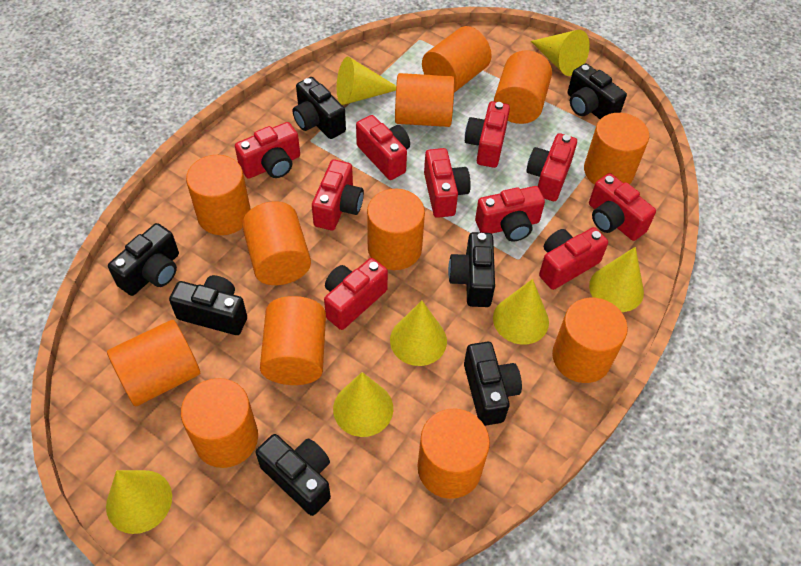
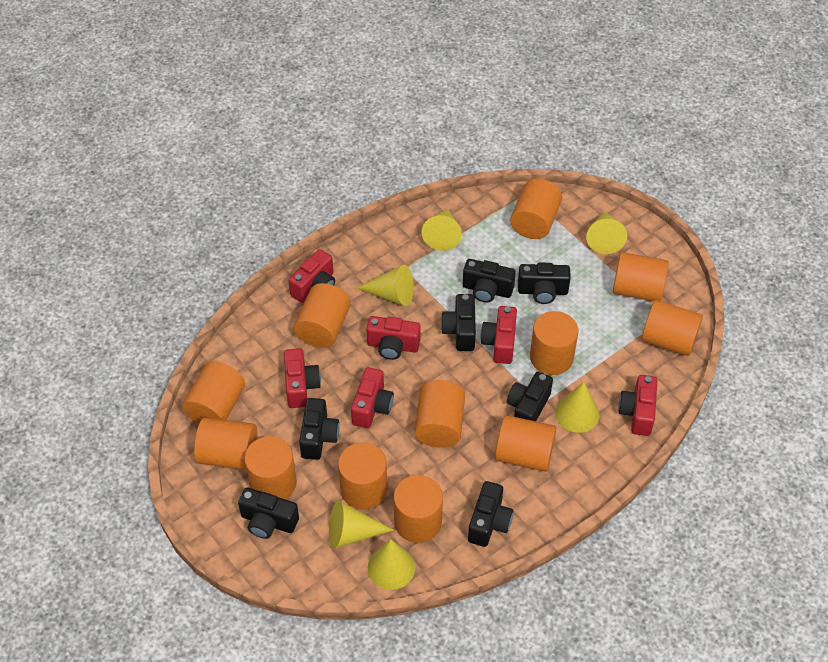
red camera: 10 -> 6
yellow cone: 7 -> 6

